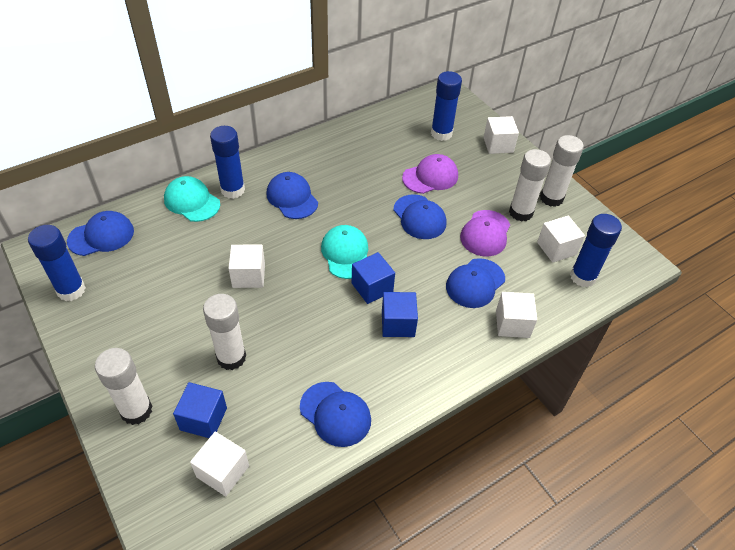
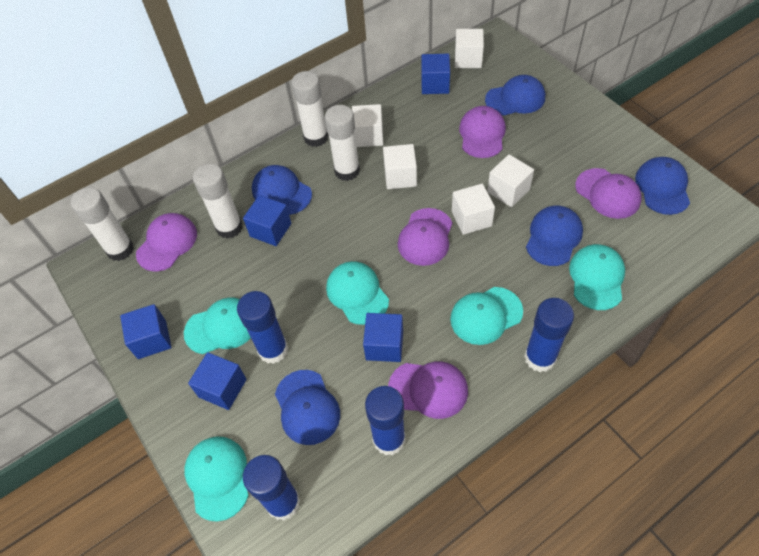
blue cube: 3 -> 5
purple cap: 2 -> 5
turquoise cap: 2 -> 5

